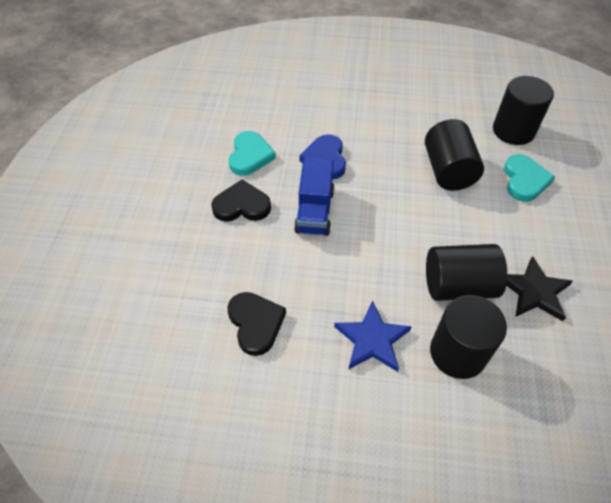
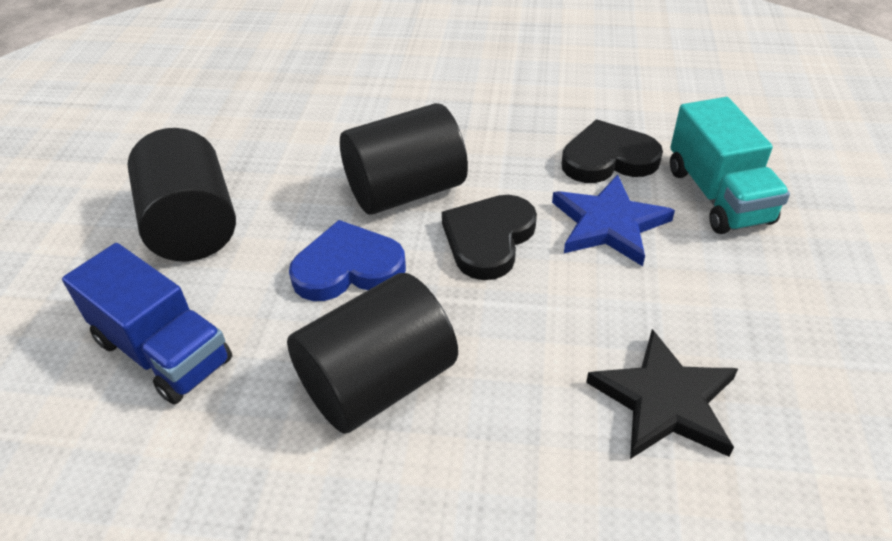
black cylinder: 4 -> 3
turquoise heart: 2 -> 0
turquoise truck: 0 -> 1

